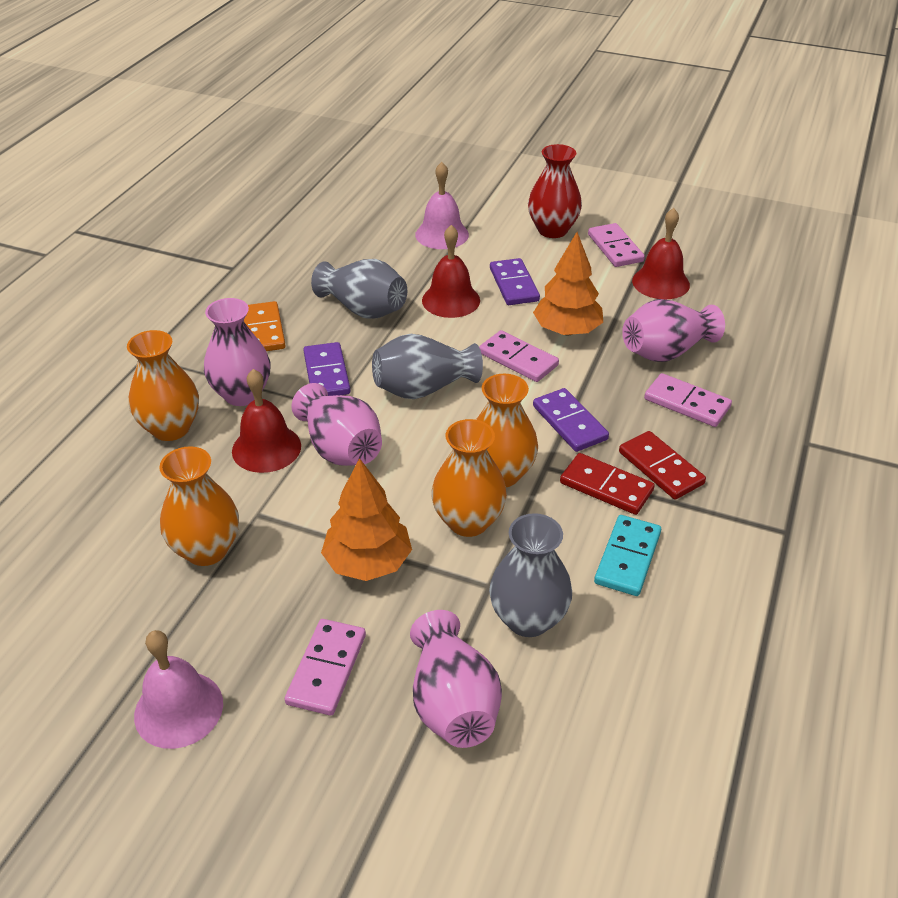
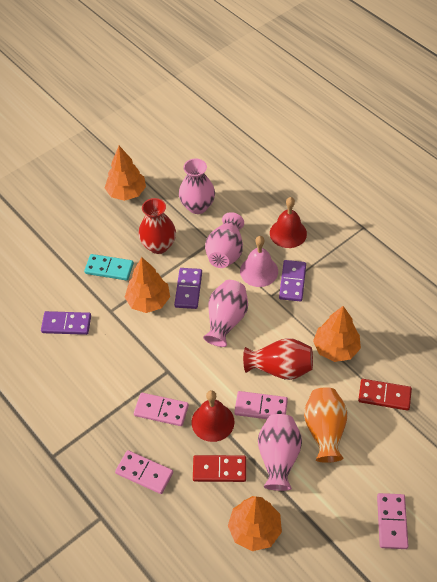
grey vase: 3 -> 0
orange domino: 1 -> 0
orange tree: 2 -> 4
orange vase: 4 -> 1
pink bell: 2 -> 1
red bell: 3 -> 2
red vase: 1 -> 2

